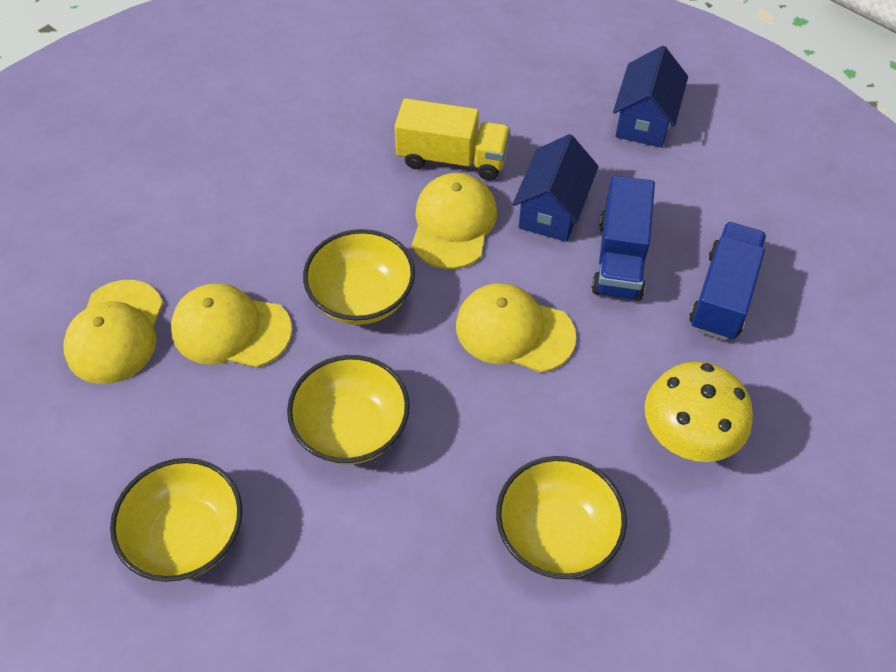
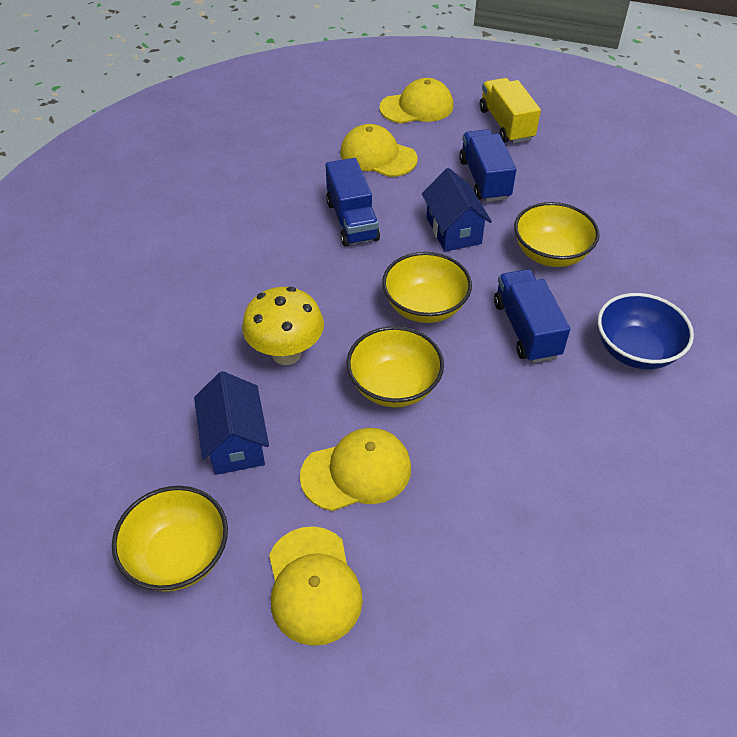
blue bowl: 0 -> 1
blue truck: 2 -> 3

